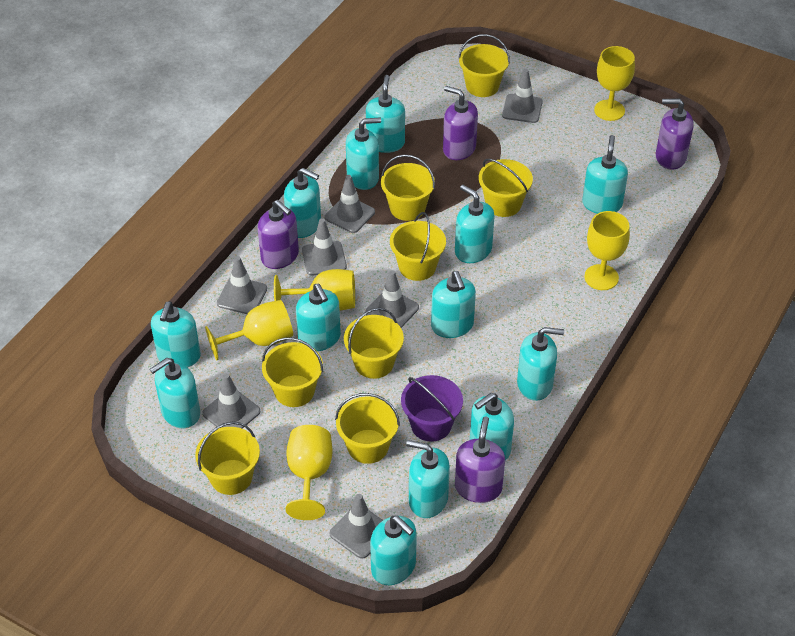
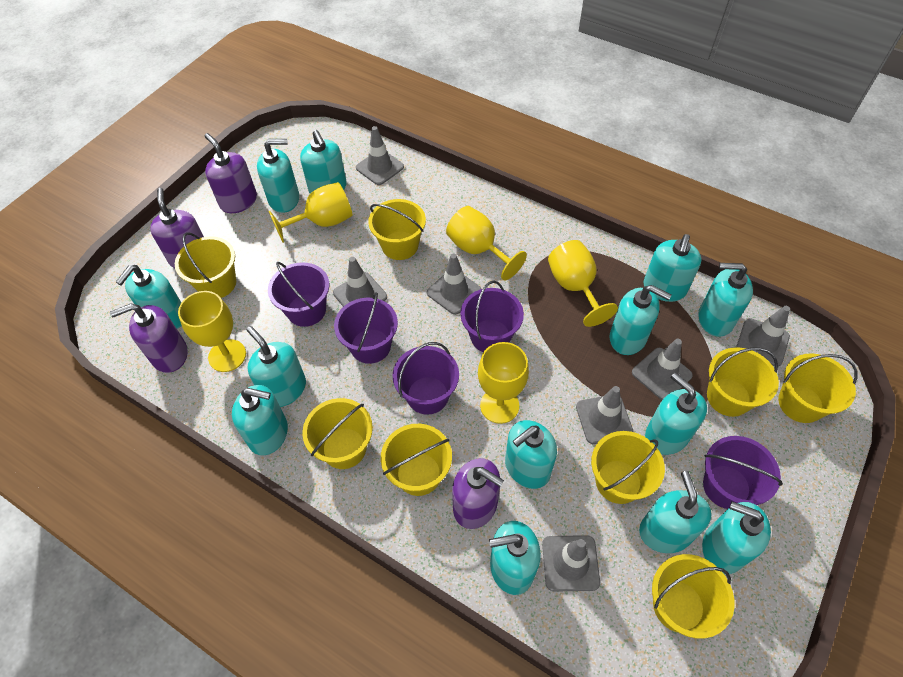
purple bucket: 1 -> 5

